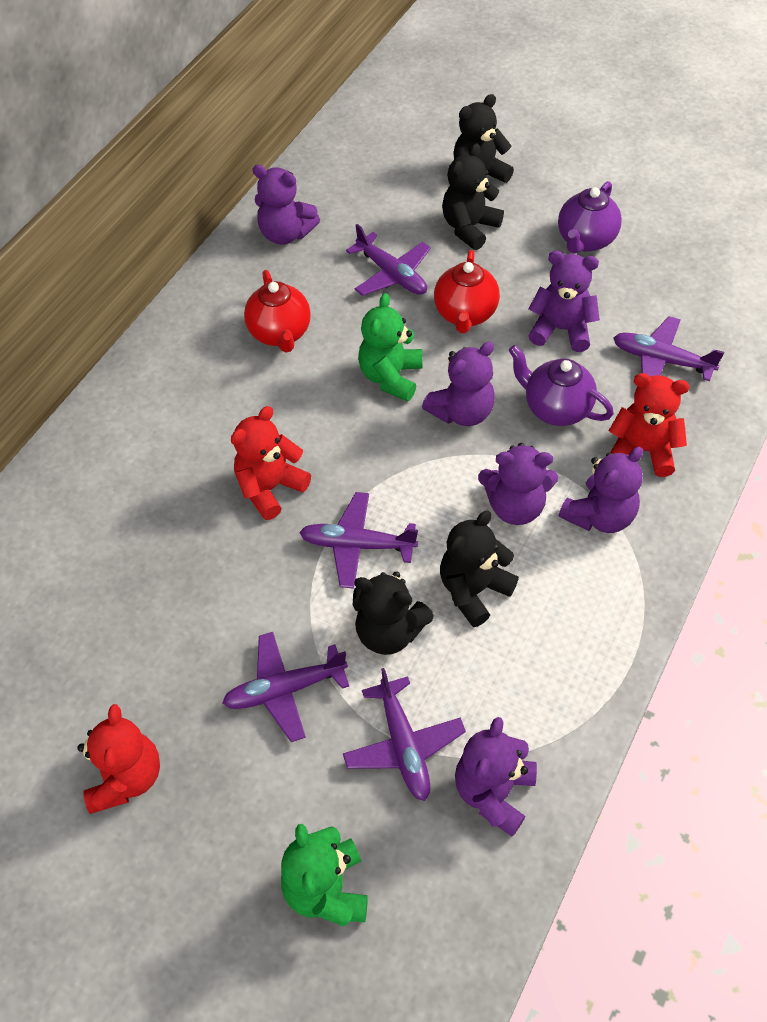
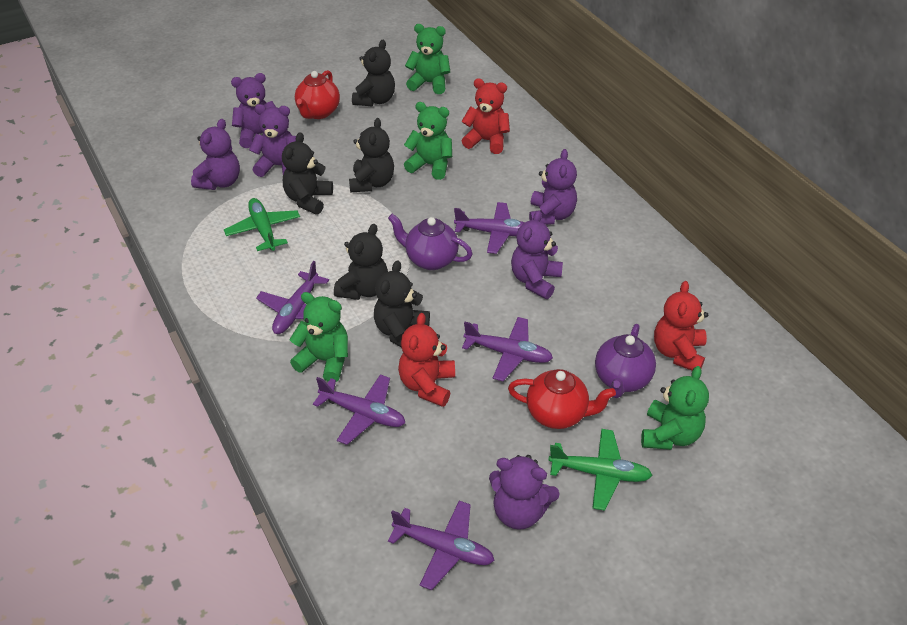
black teddy bear: 4 -> 5
green plane: 0 -> 2
green teddy bear: 2 -> 4

